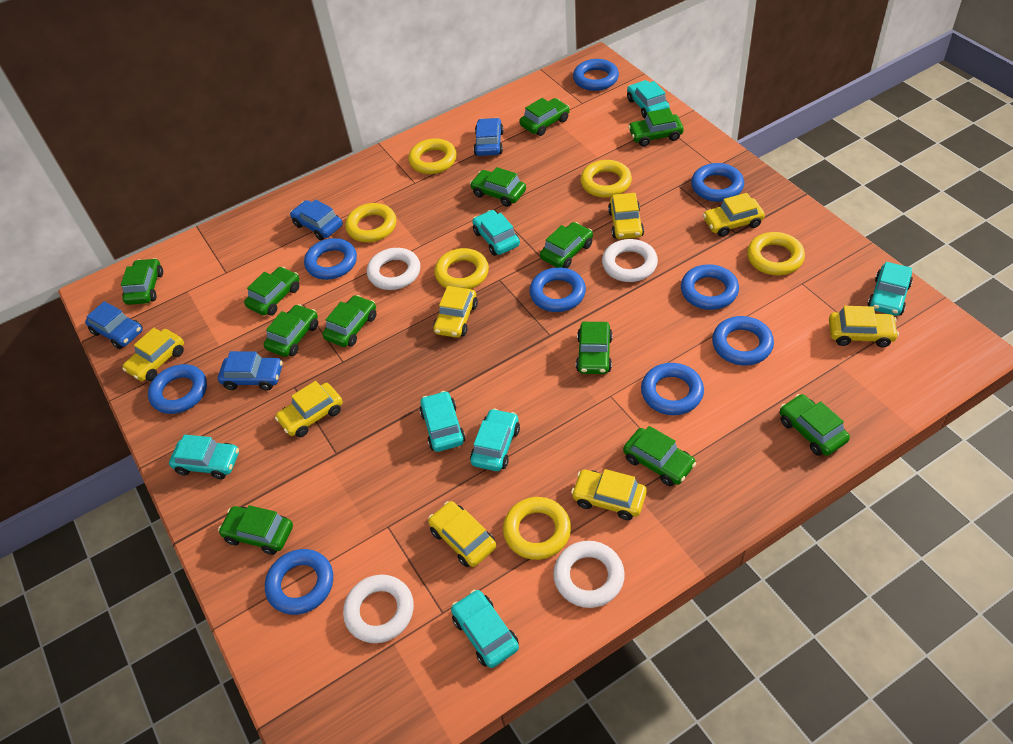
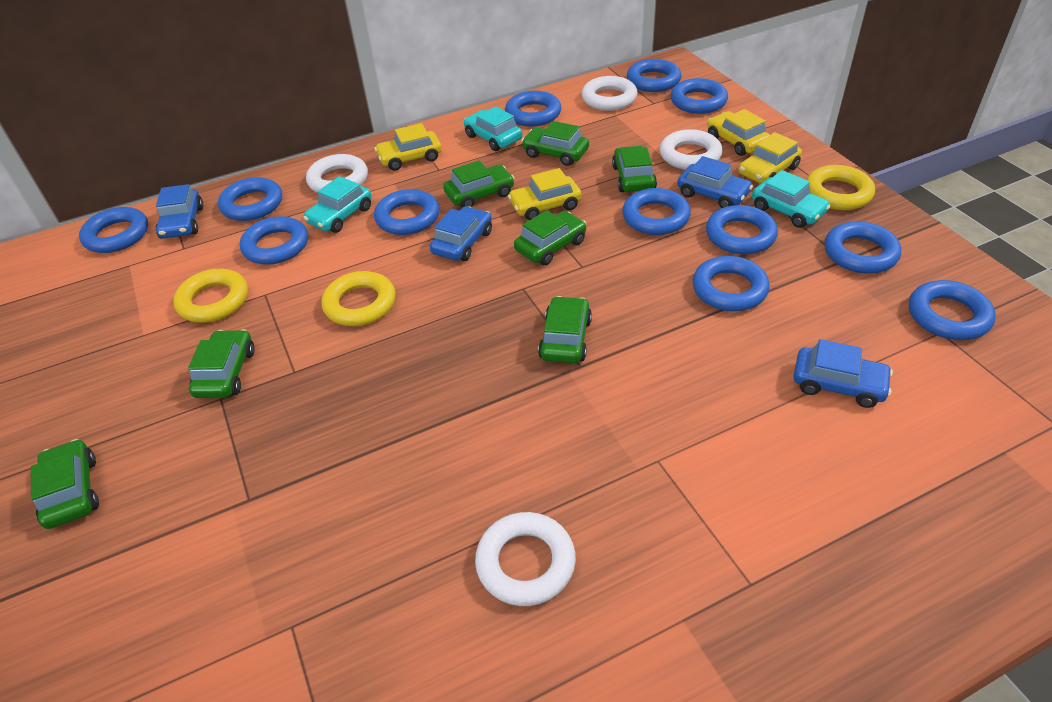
blue ring: 9 -> 12
green car: 12 -> 7
turquoise car: 7 -> 3
yellow car: 8 -> 4
yellow ring: 6 -> 3

